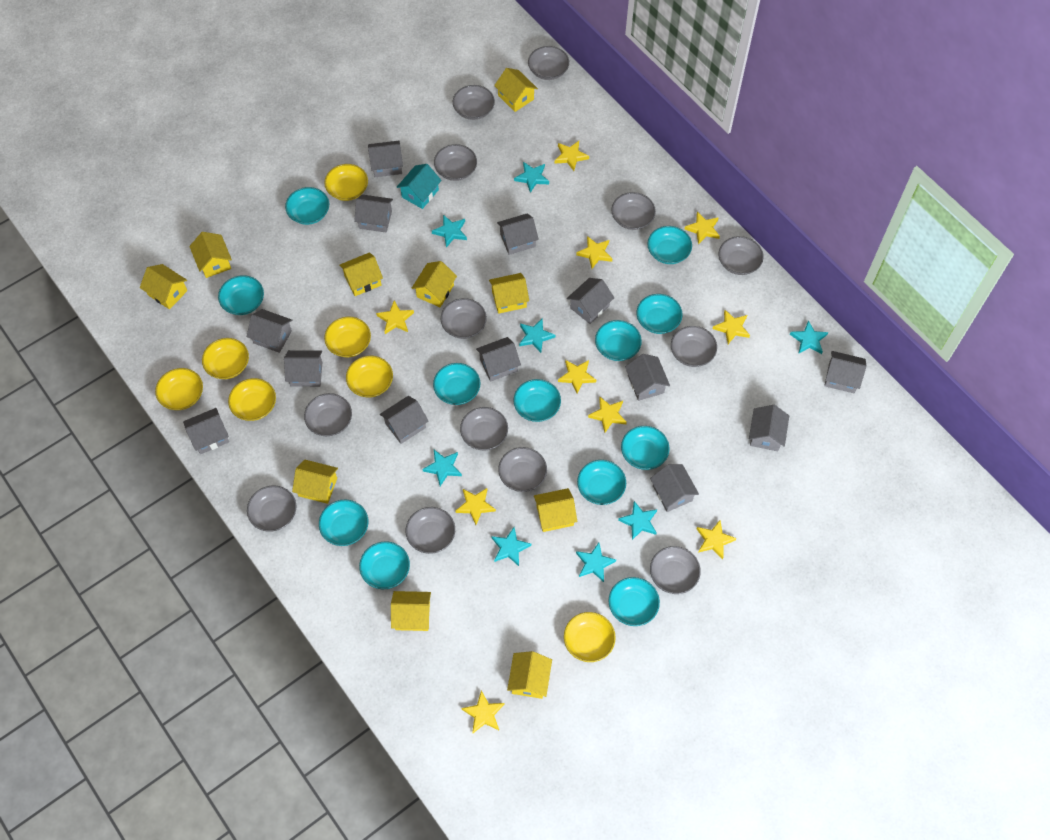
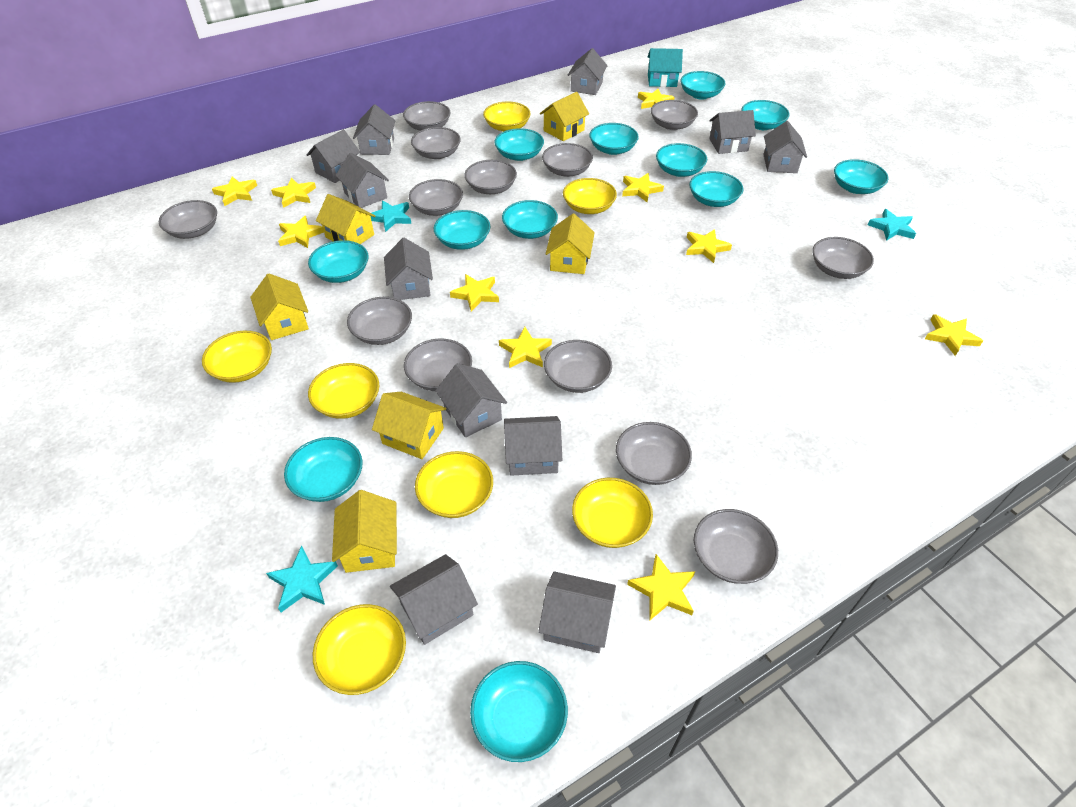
grey house: 13 -> 11
turquoise star: 8 -> 3
yellow house: 10 -> 6

